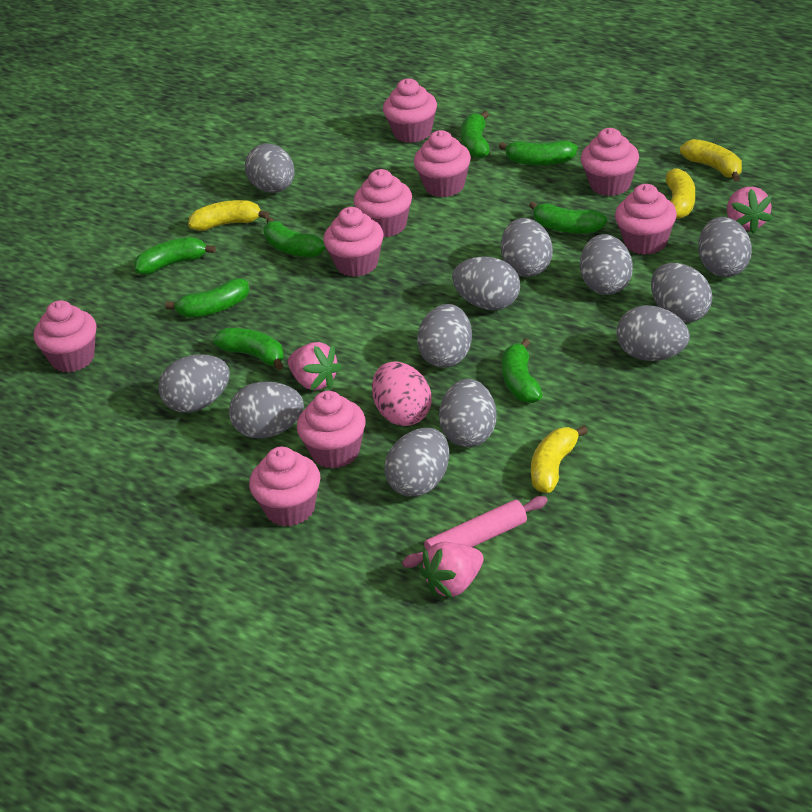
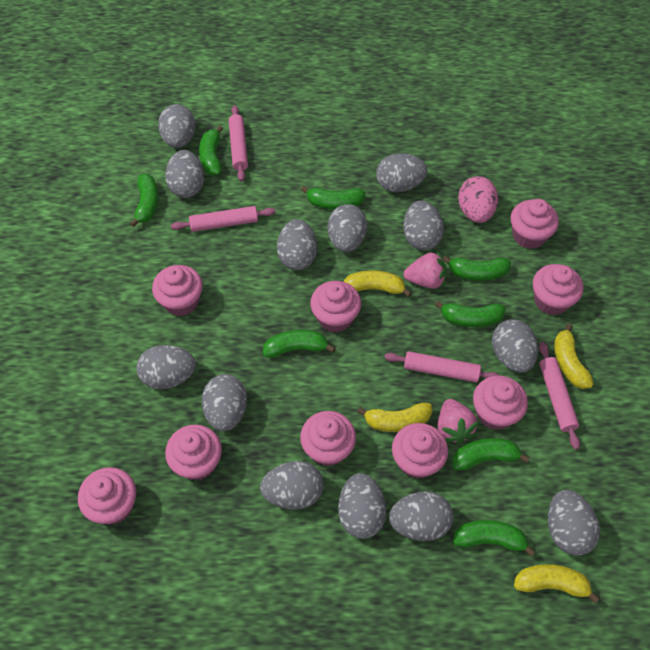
grey egg: 12 -> 13
pink rolling pin: 1 -> 4
pink strawberry: 3 -> 2

